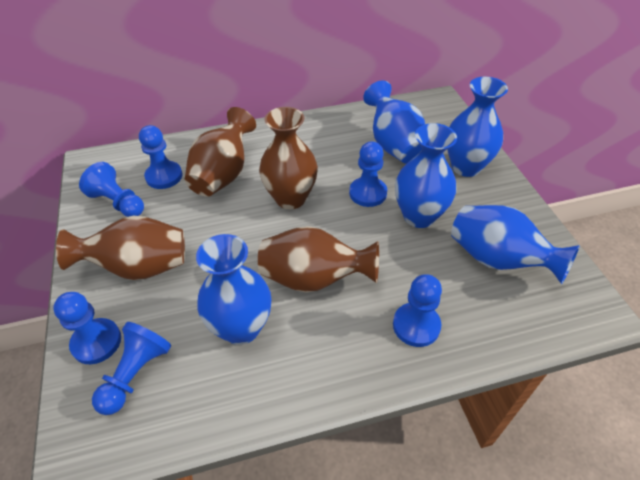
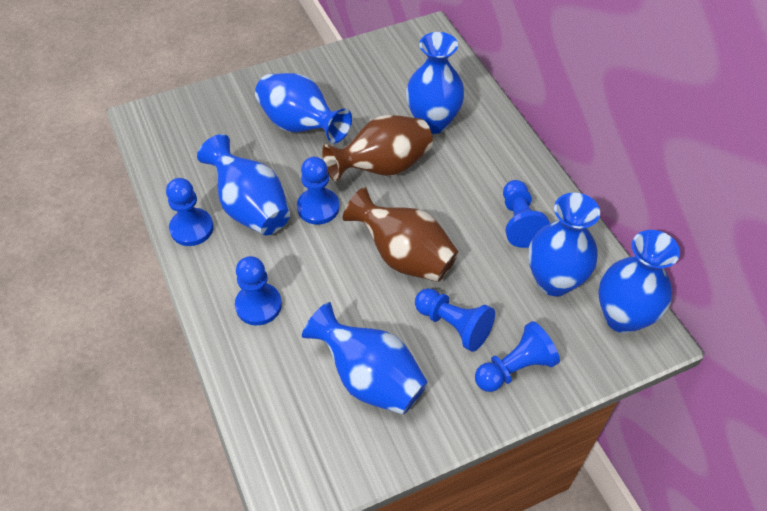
blue vase: 5 -> 6
brown vase: 4 -> 2

